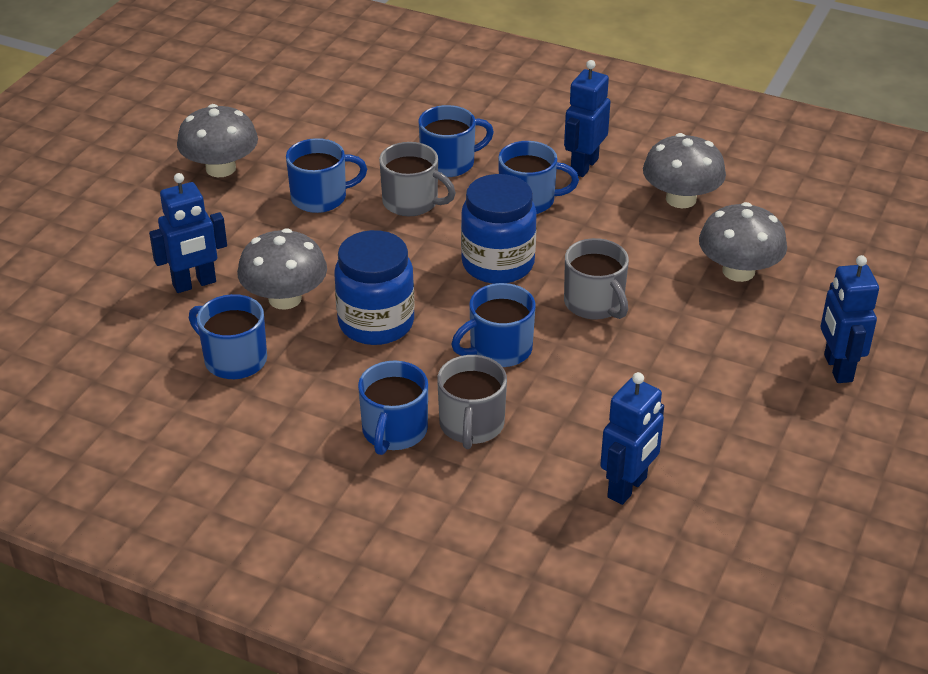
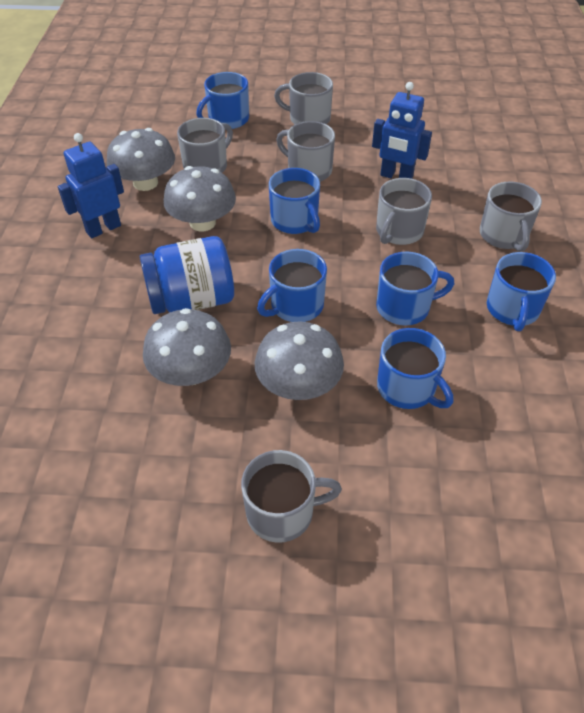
blue jar: 2 -> 1
blue robot: 4 -> 2
grey mug: 3 -> 6

